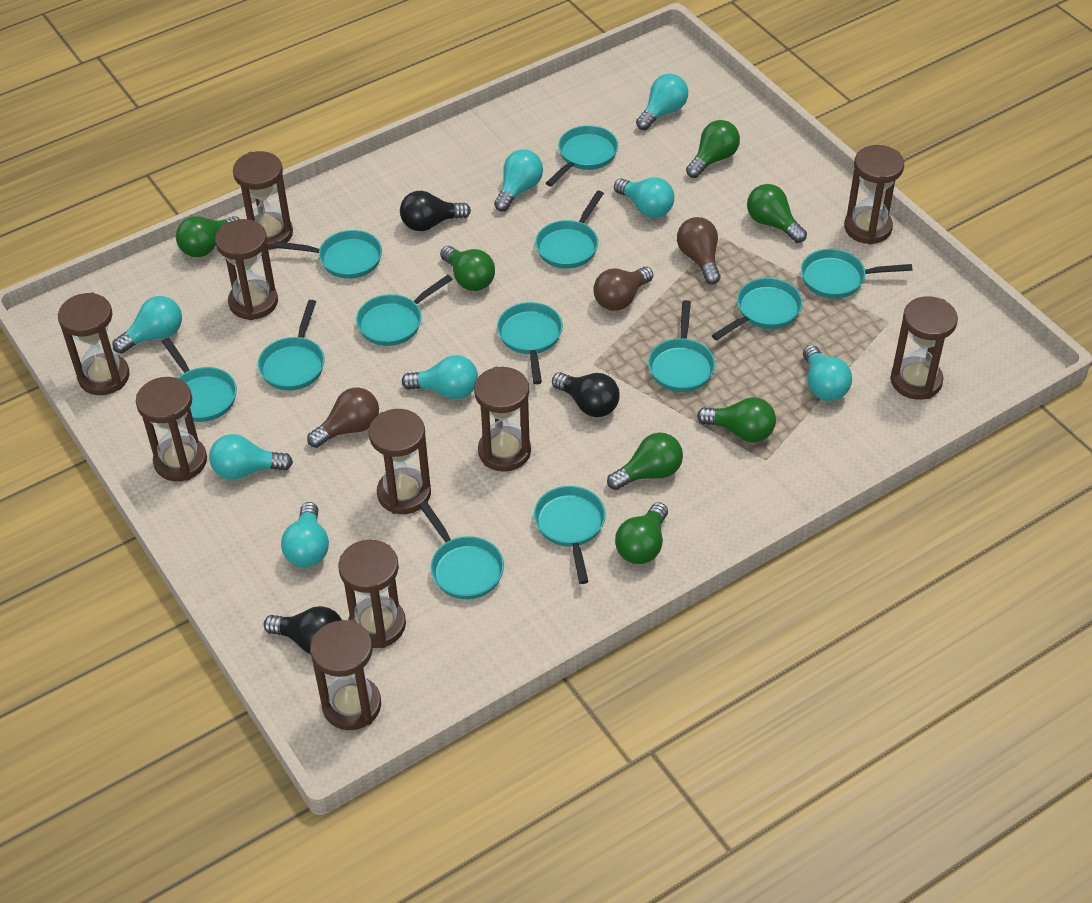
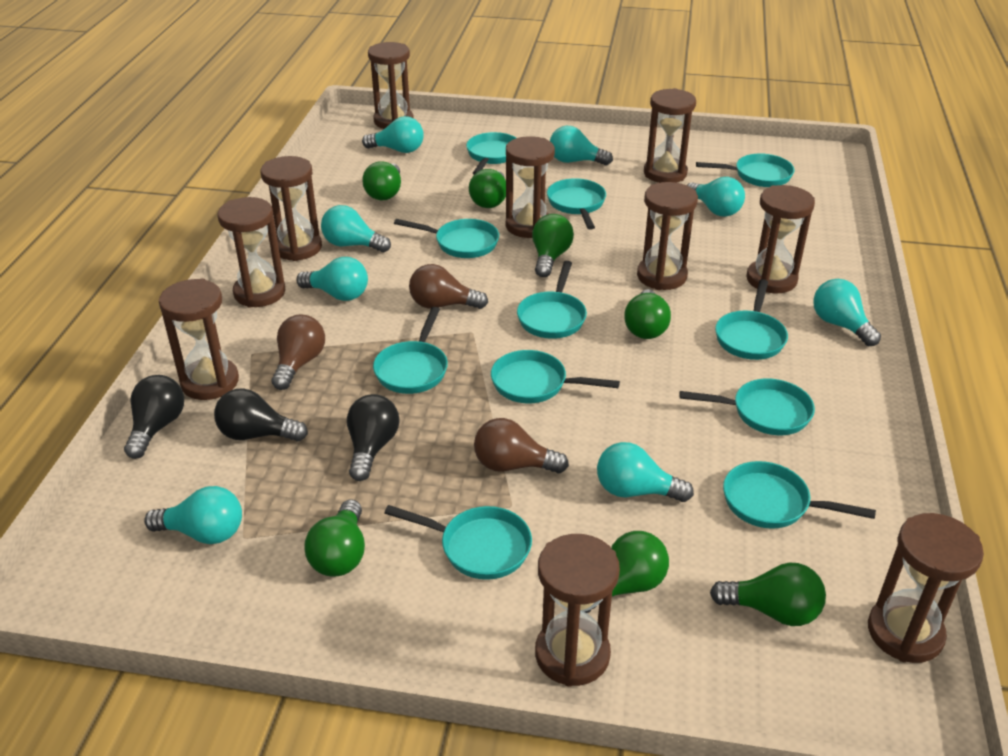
turquoise pan: 12 -> 11

